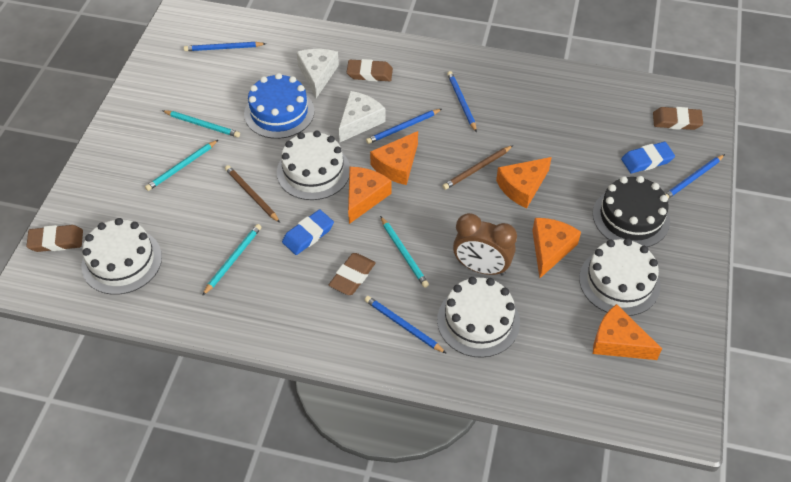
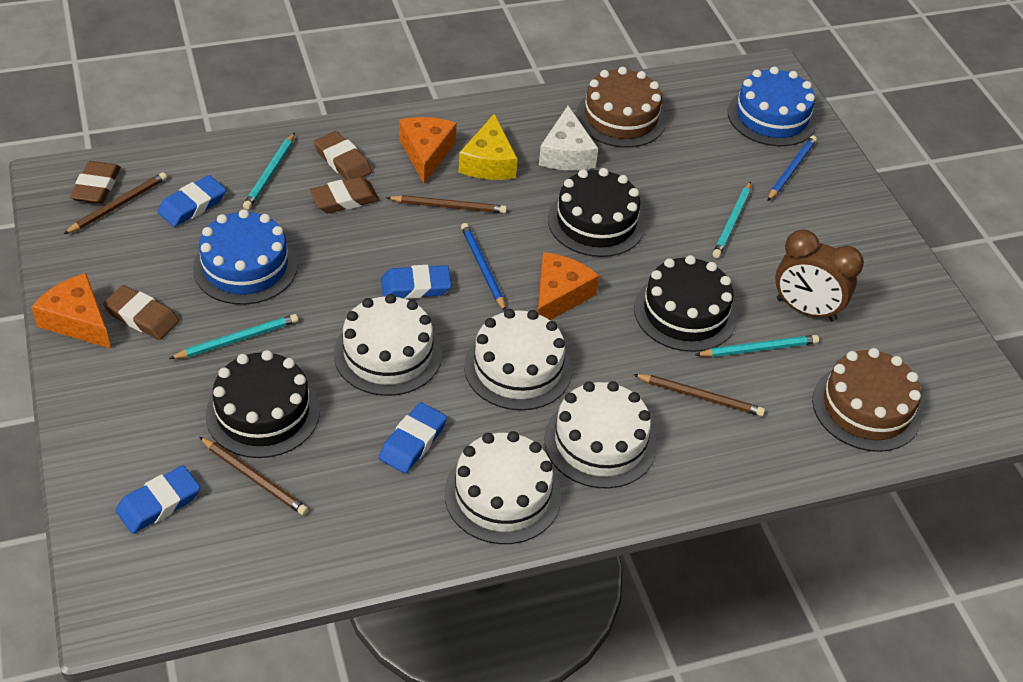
black cake: 1 -> 3
blue cake: 1 -> 2
blue eraser: 2 -> 4
blue pencil: 5 -> 2
brown cake: 0 -> 2
brown pencil: 2 -> 4
orange cheese: 5 -> 3
white cheese: 2 -> 1
yellow cheese: 0 -> 1

